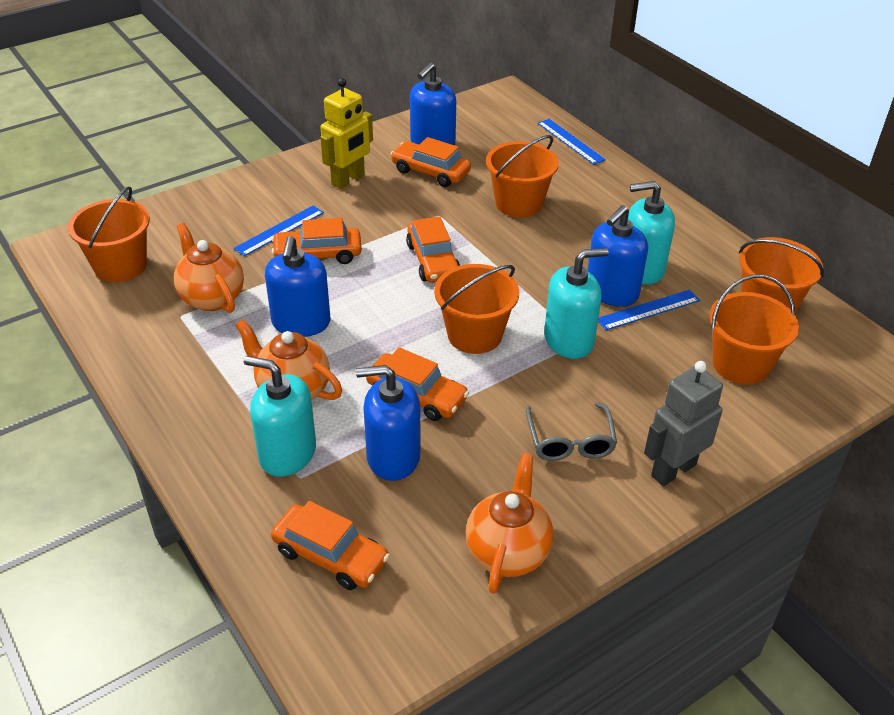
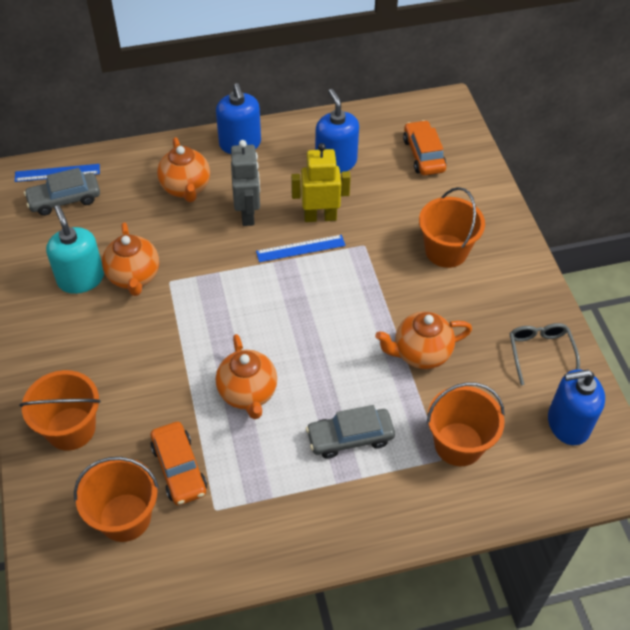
blue ruler: 3 -> 2
blue soap dispenser: 4 -> 3
grey car: 0 -> 2
orange bucket: 5 -> 4
orange car: 5 -> 2
orange teapot: 3 -> 4
turquoise soap dispenser: 3 -> 1

